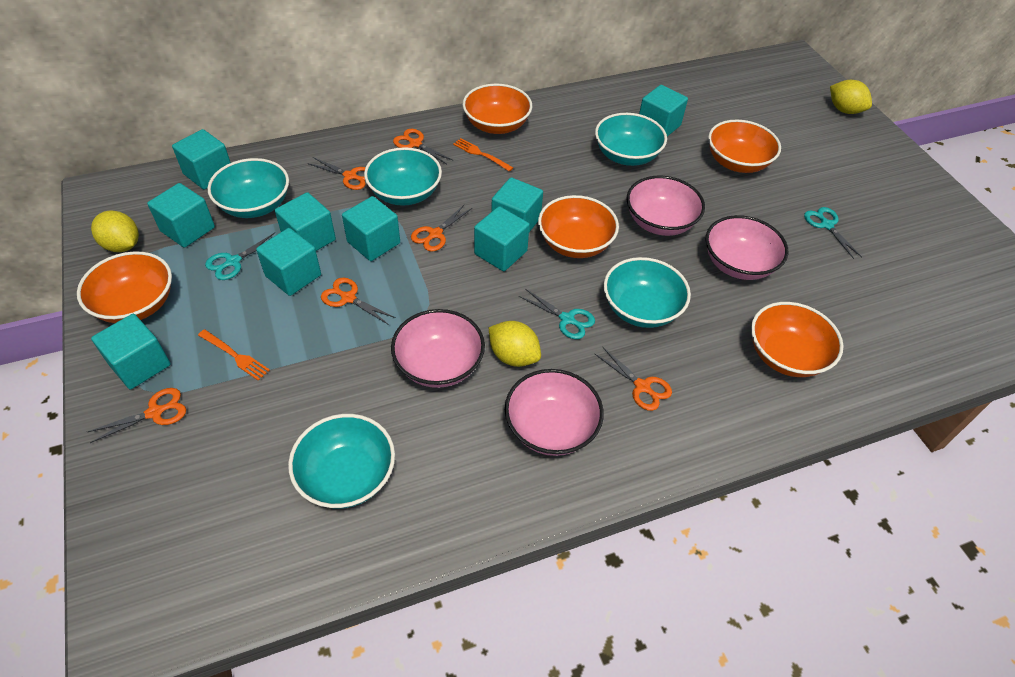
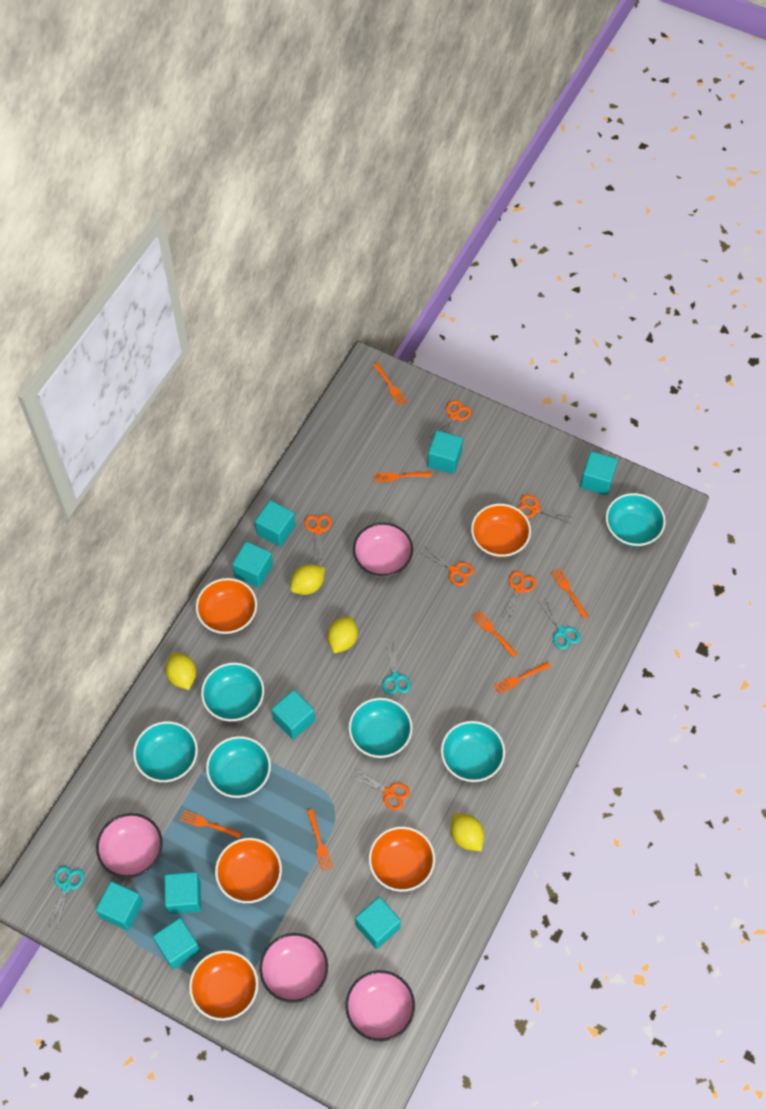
orange fork: 2 -> 7
turquoise bowl: 5 -> 6
yellow lemon: 3 -> 4

